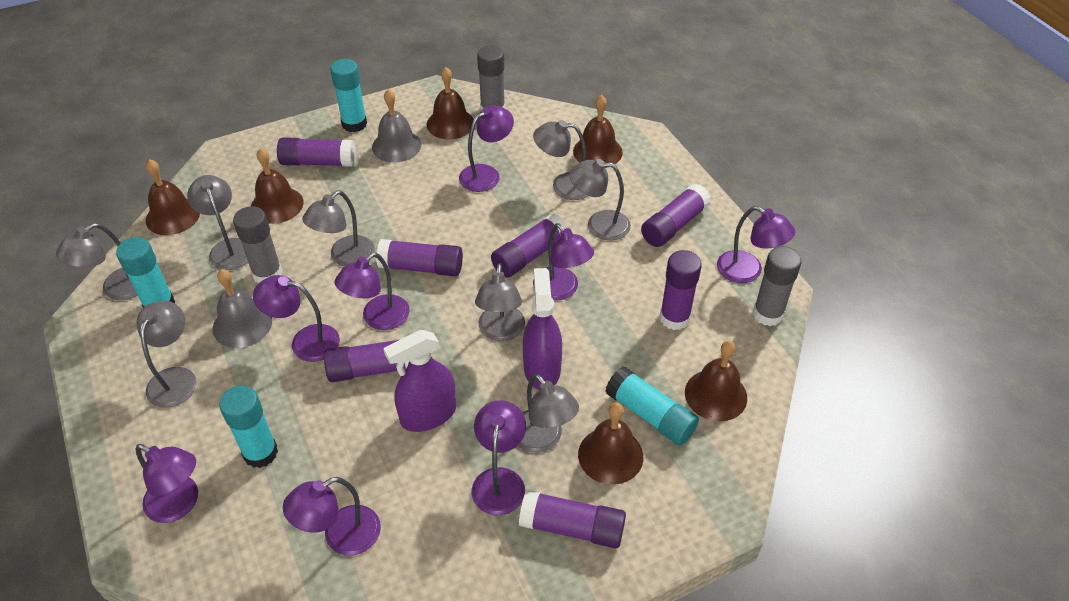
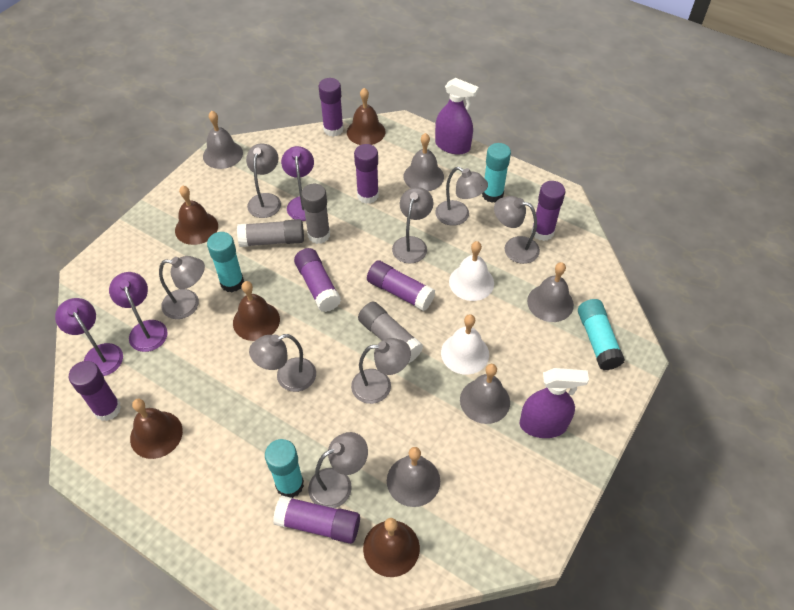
brown bell: 6 -> 5
grey bell: 2 -> 5
purple lamp: 8 -> 3
white bell: 0 -> 2

